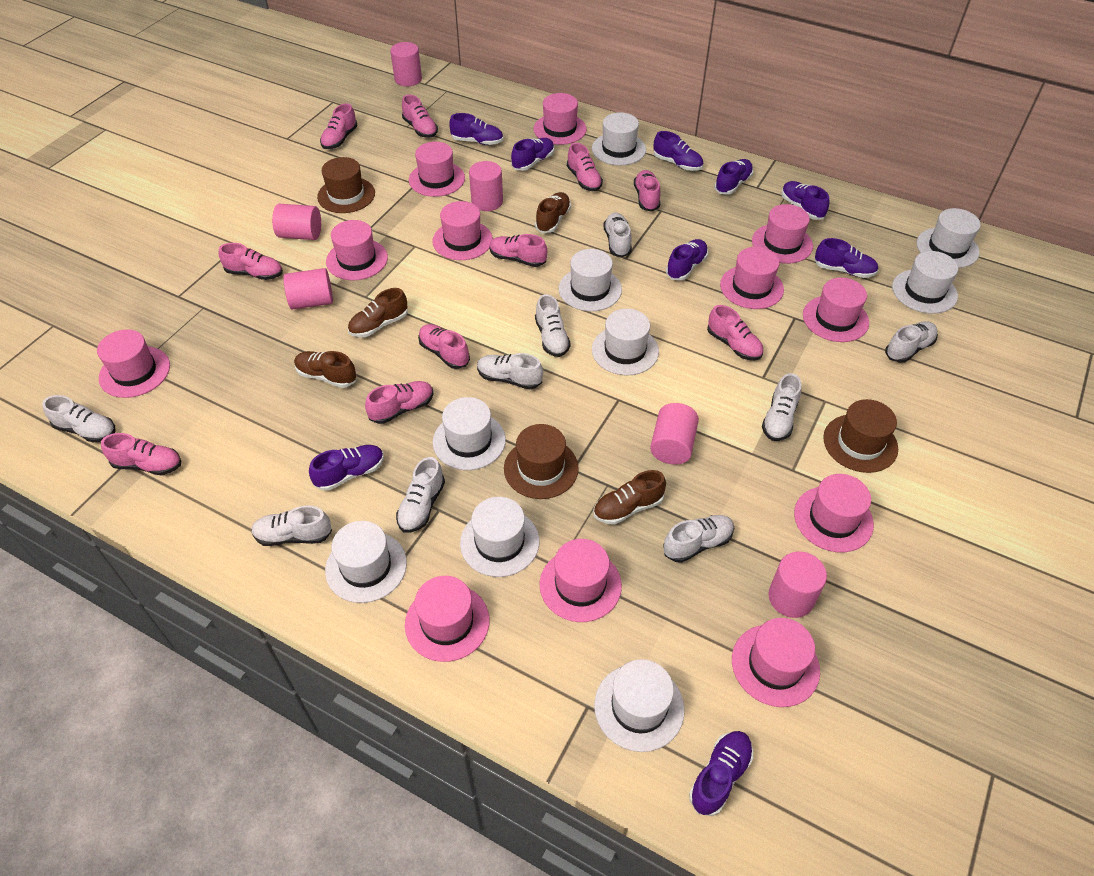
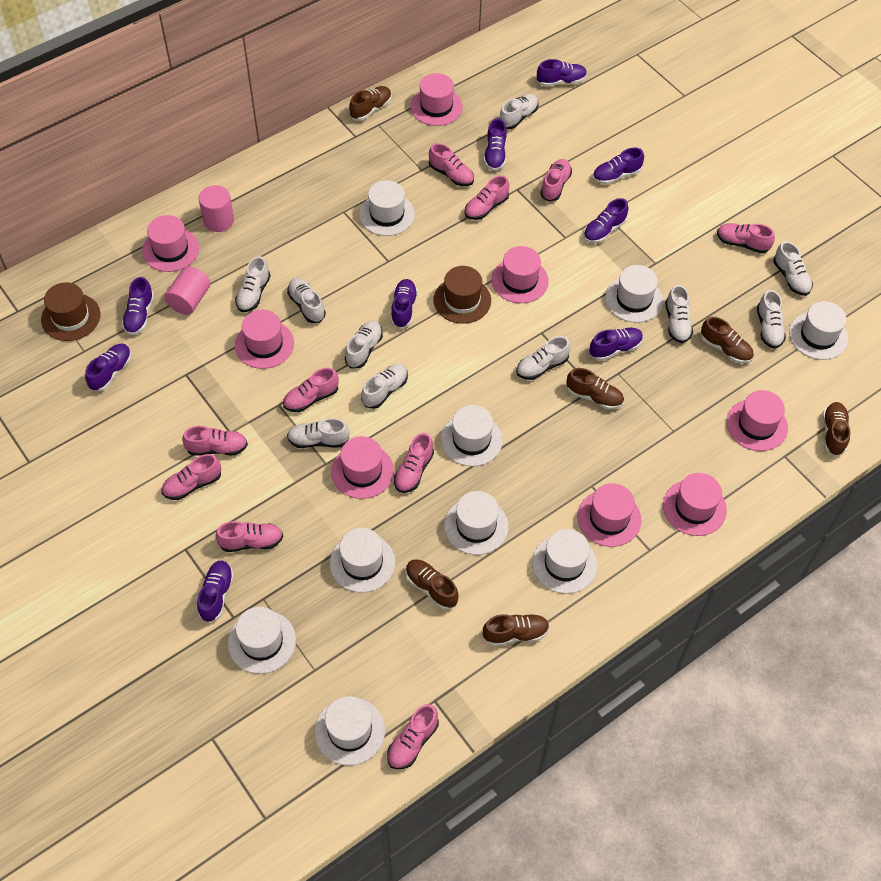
brown hat: 3 -> 2
brown shoe: 4 -> 6
pink cylinder: 6 -> 2
pink hat: 12 -> 8
white shoe: 9 -> 10

